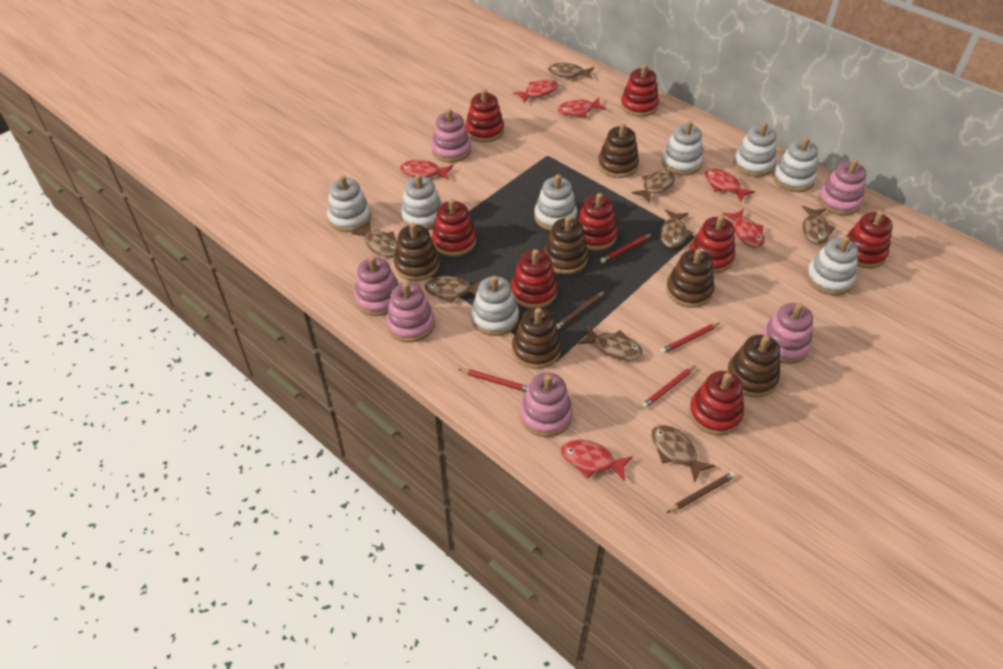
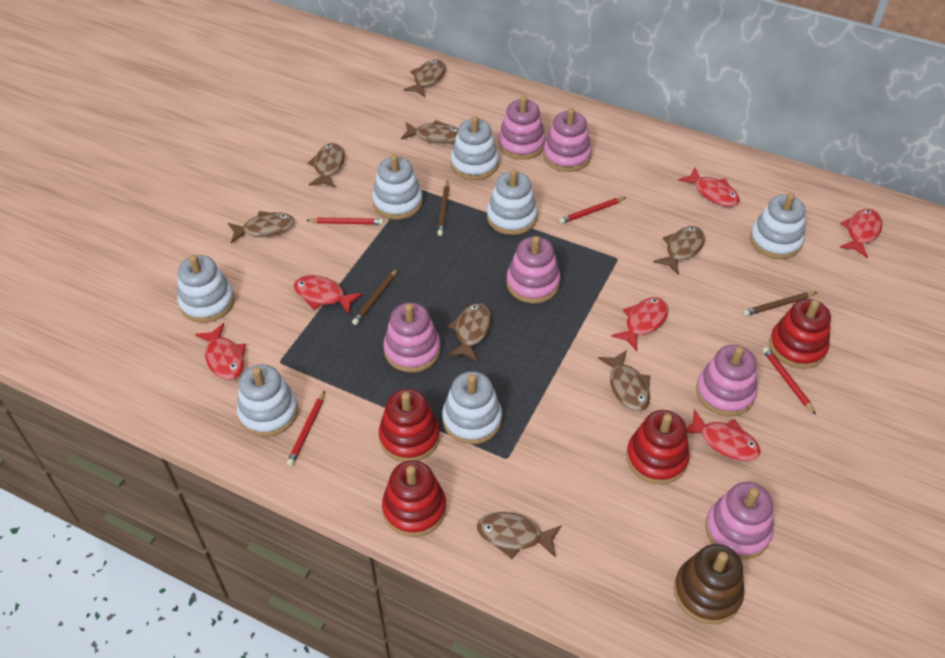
brown pencil: 2 -> 3
brown stacking toy: 6 -> 1
red stacking toy: 8 -> 4
white stacking toy: 8 -> 7

